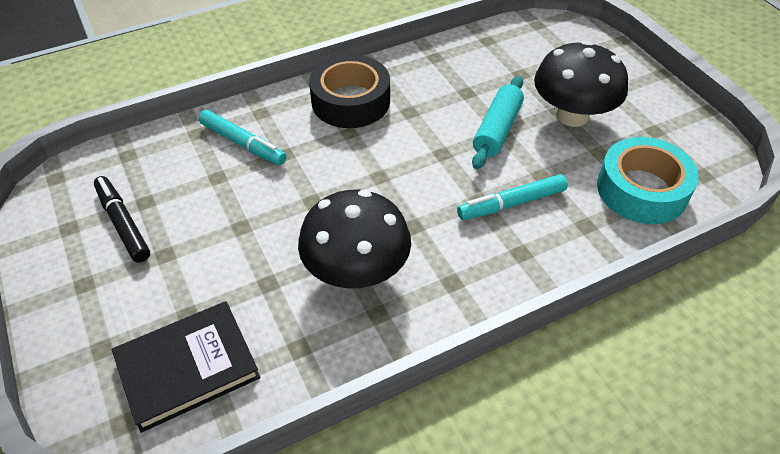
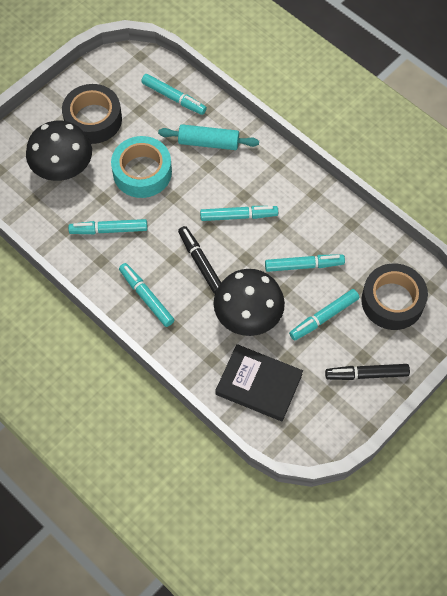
black marker: 1 -> 2
black tape: 1 -> 2
turquoise marker: 2 -> 6

